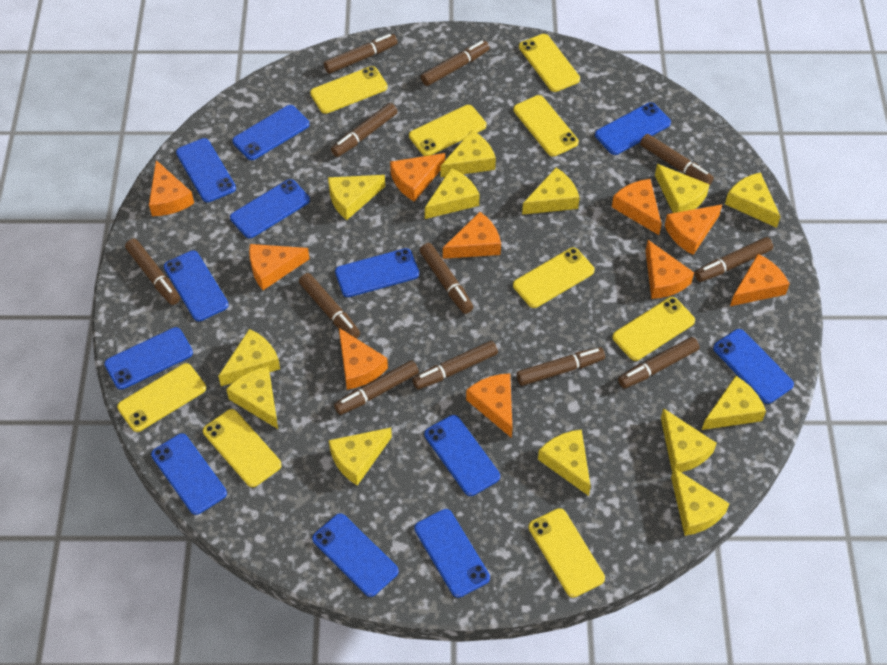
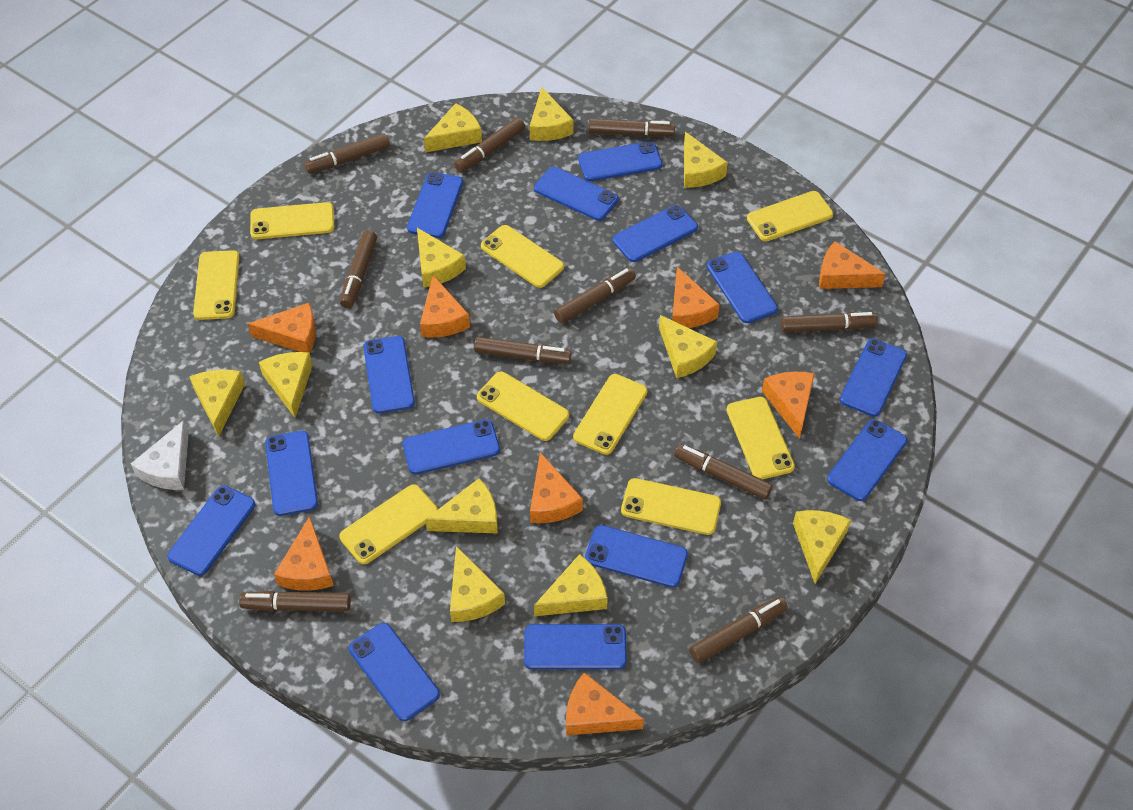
blue phone: 12 -> 14
brown marker: 12 -> 10
orange cheese: 10 -> 8
white cheese: 0 -> 1
yellow cheese: 13 -> 11

